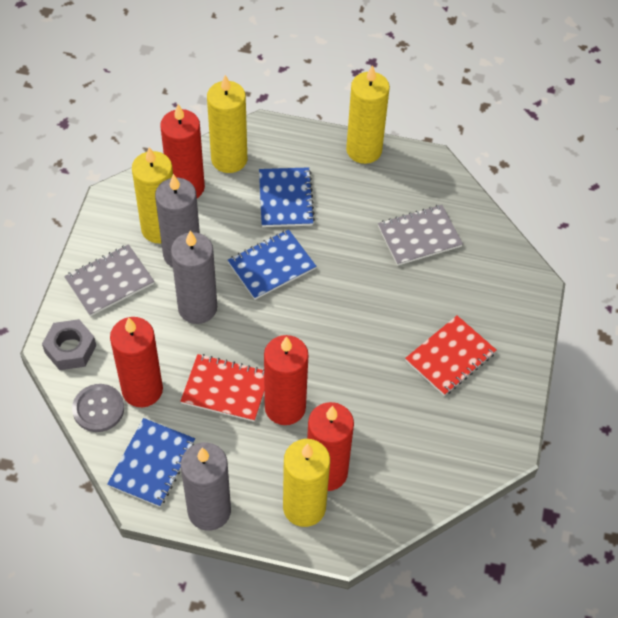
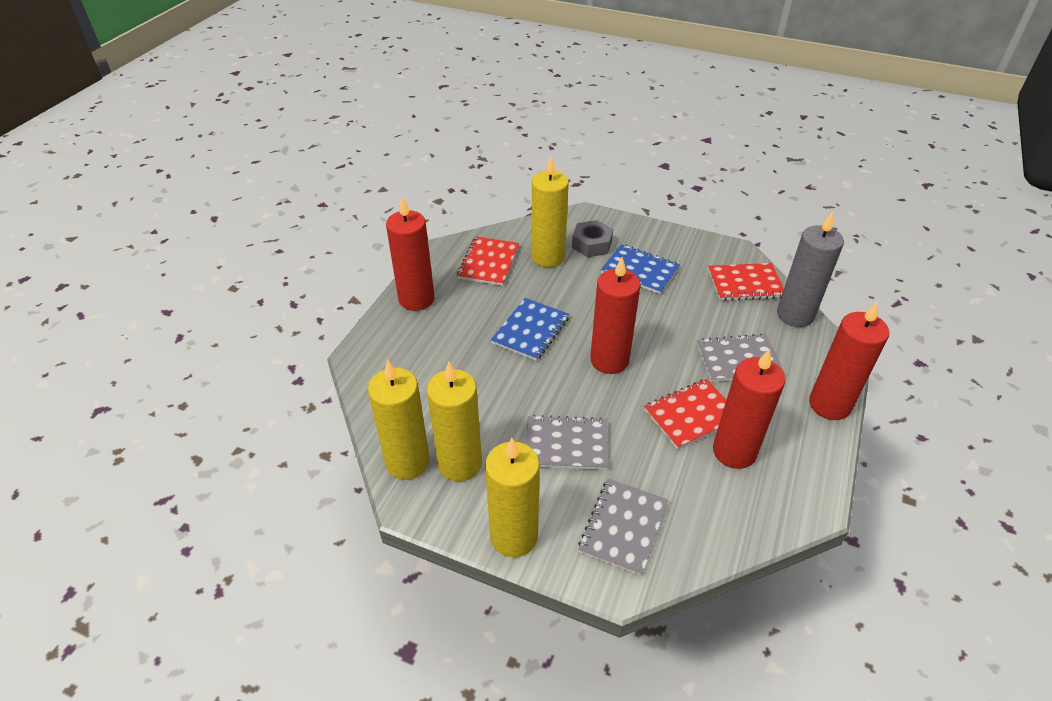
blue notebook: 3 -> 2
grey button: 1 -> 0
grey candle: 3 -> 1
grey notebook: 2 -> 3
red notebook: 2 -> 3

